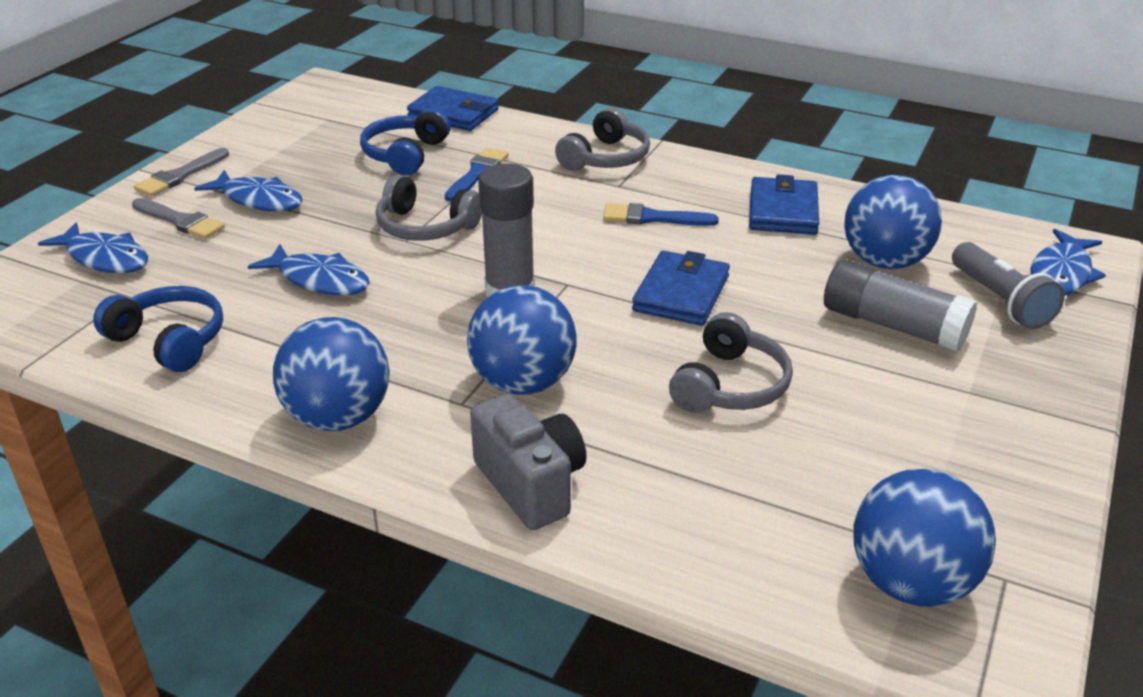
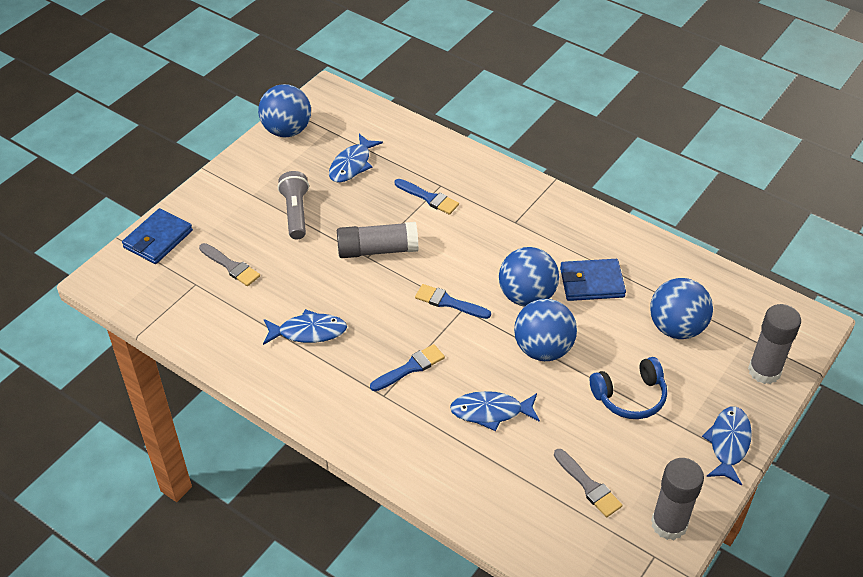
blue brush: 2 -> 3
blue headphones: 2 -> 1
blue wallet: 3 -> 2
grey camera: 1 -> 0
grey glue stick: 2 -> 3
grey headphones: 3 -> 0

